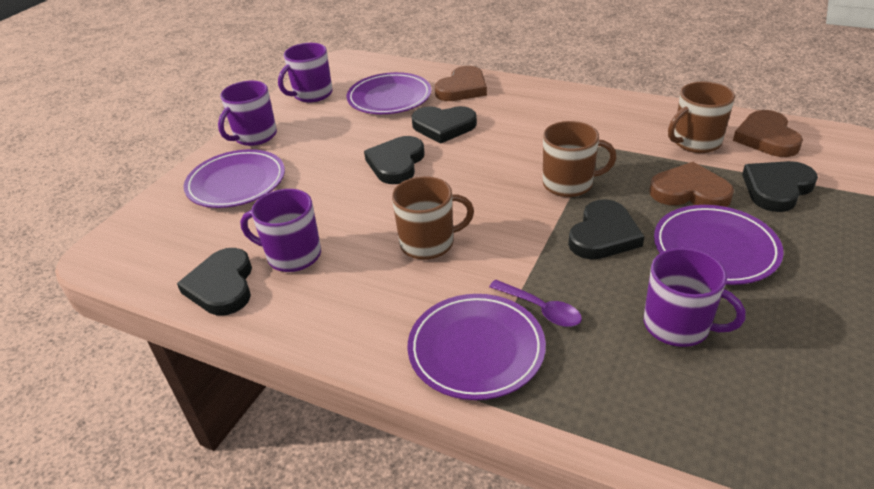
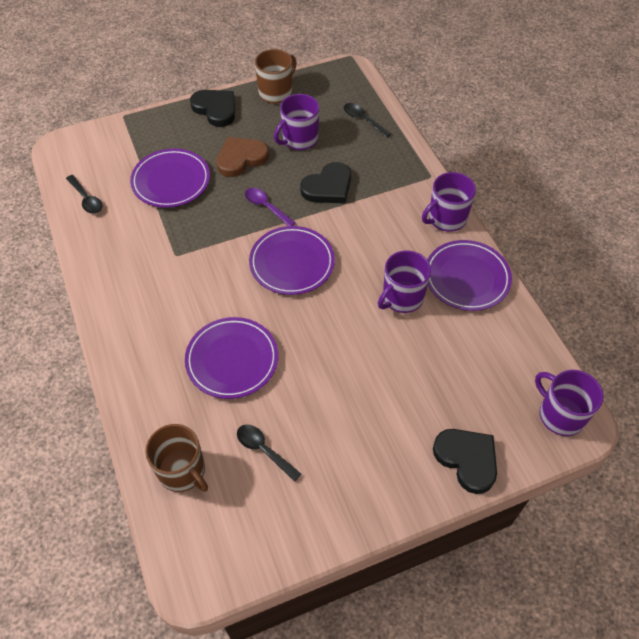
black heart: 5 -> 3
black spoon: 0 -> 3
brown heart: 3 -> 1
brown mug: 3 -> 2

